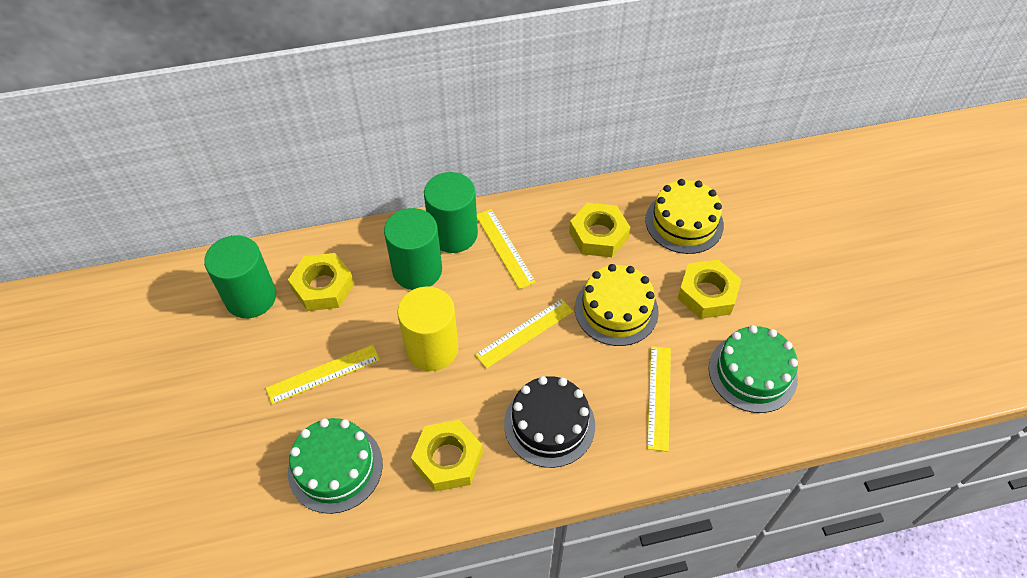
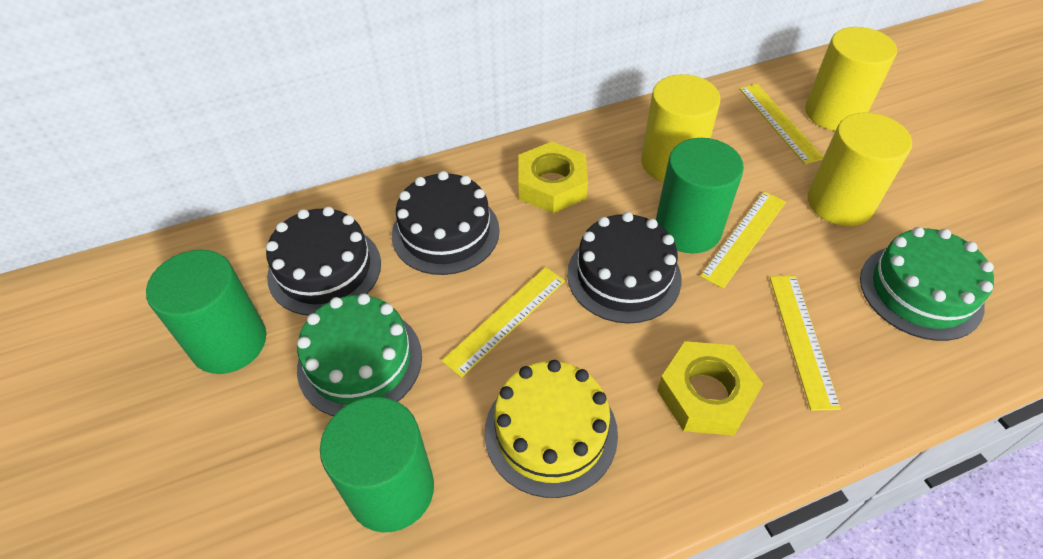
black cake: 1 -> 3
yellow cake: 2 -> 1
yellow cylinder: 1 -> 3
yellow nut: 4 -> 2

